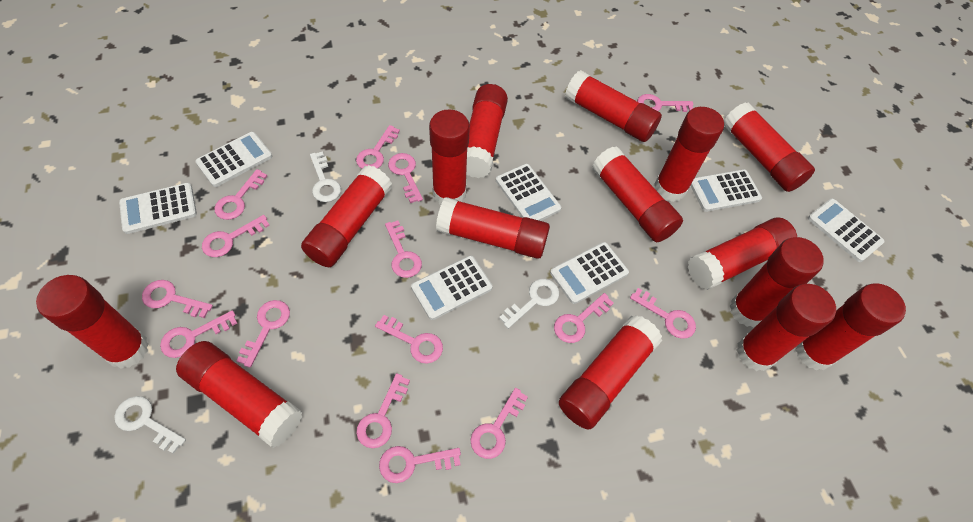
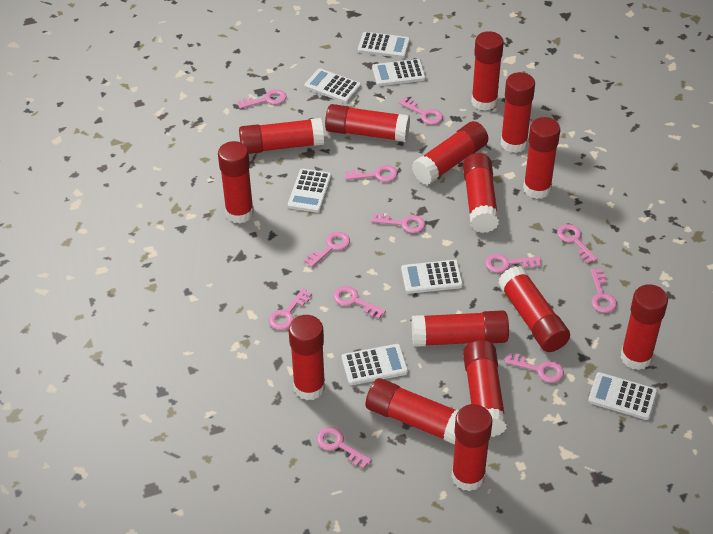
pink key: 15 -> 12
white key: 3 -> 0

